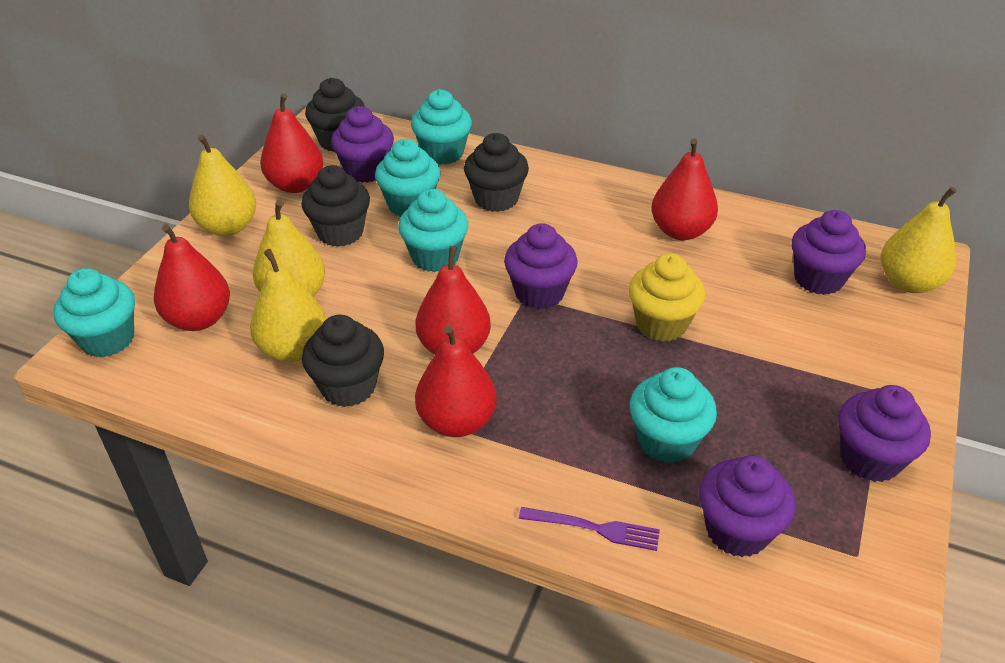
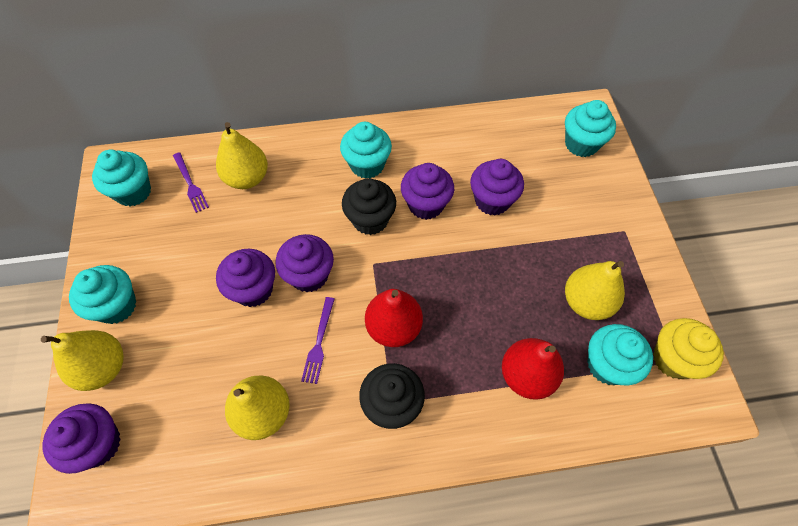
black cupcake: 4 -> 2
purple fork: 1 -> 2
red pear: 5 -> 2

